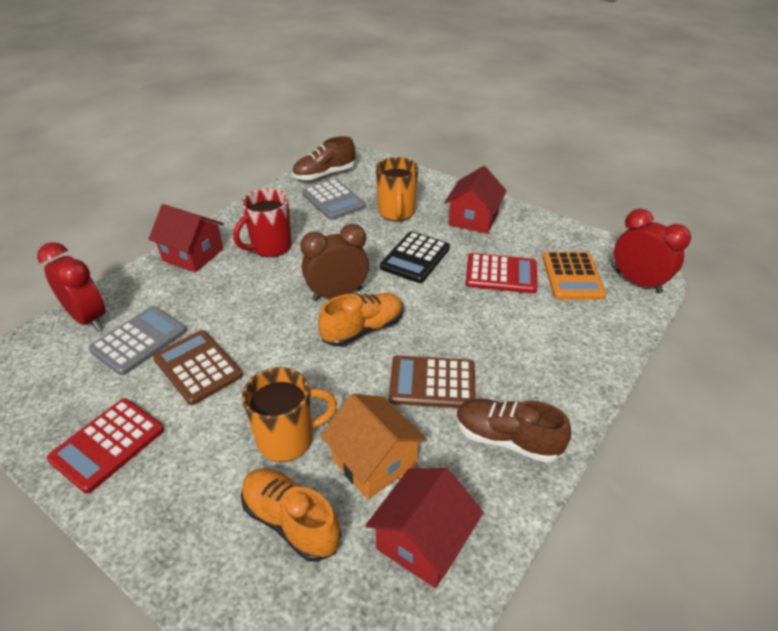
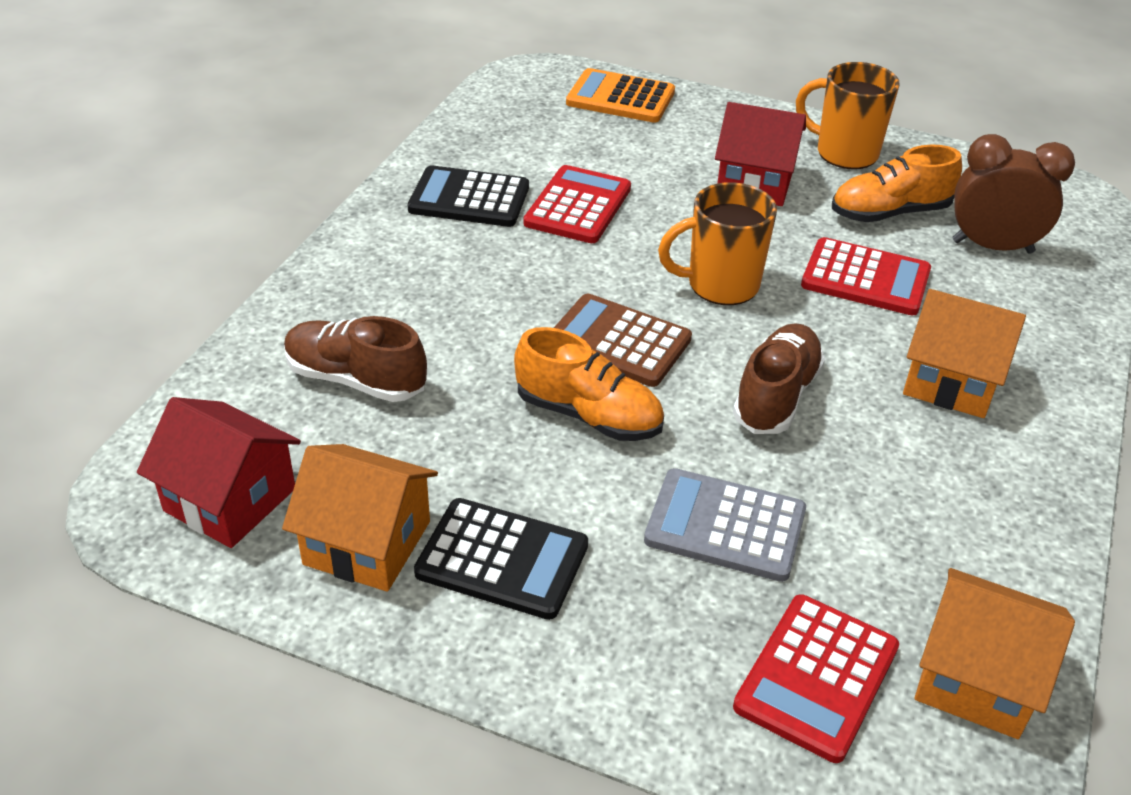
black calculator: 1 -> 2
brown calculator: 2 -> 1
grey calculator: 2 -> 1
orange house: 1 -> 3
red calculator: 2 -> 3
red clock: 2 -> 0
red house: 3 -> 2
red mug: 1 -> 0

